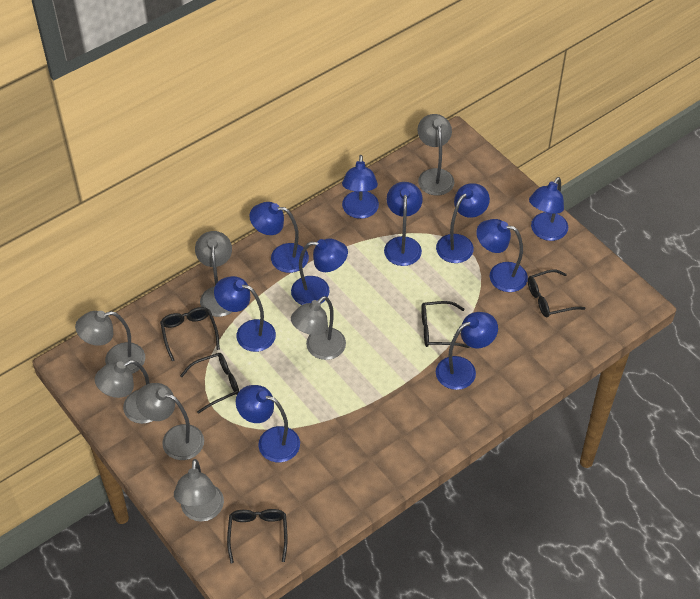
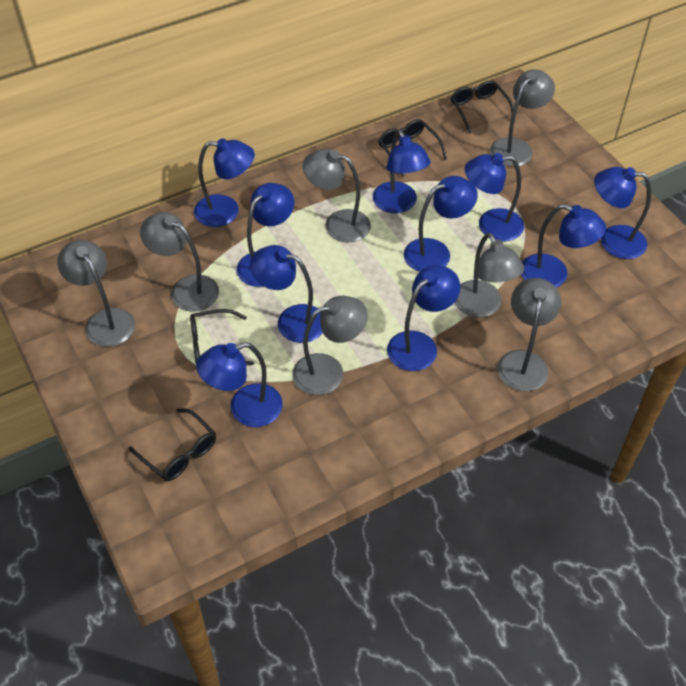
black glasses: 5 -> 4

